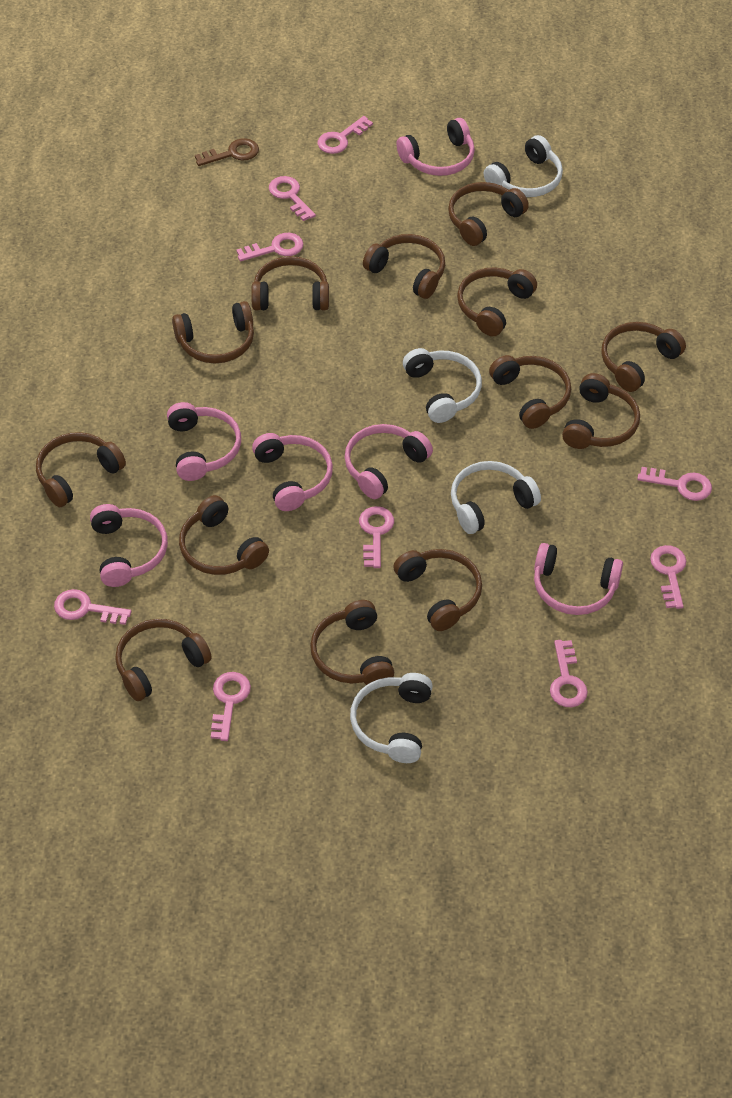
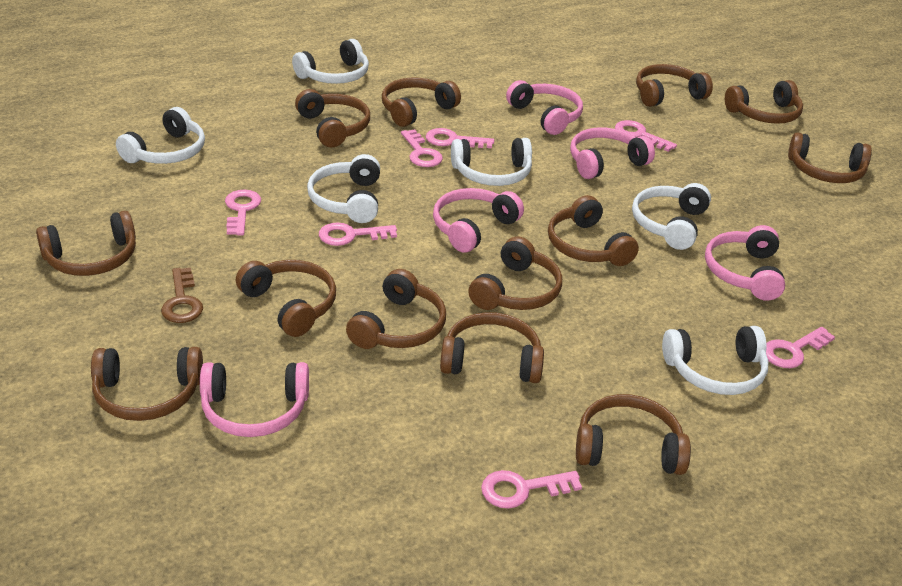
pink headphones: 6 -> 5
pink key: 9 -> 7
white headphones: 4 -> 6

